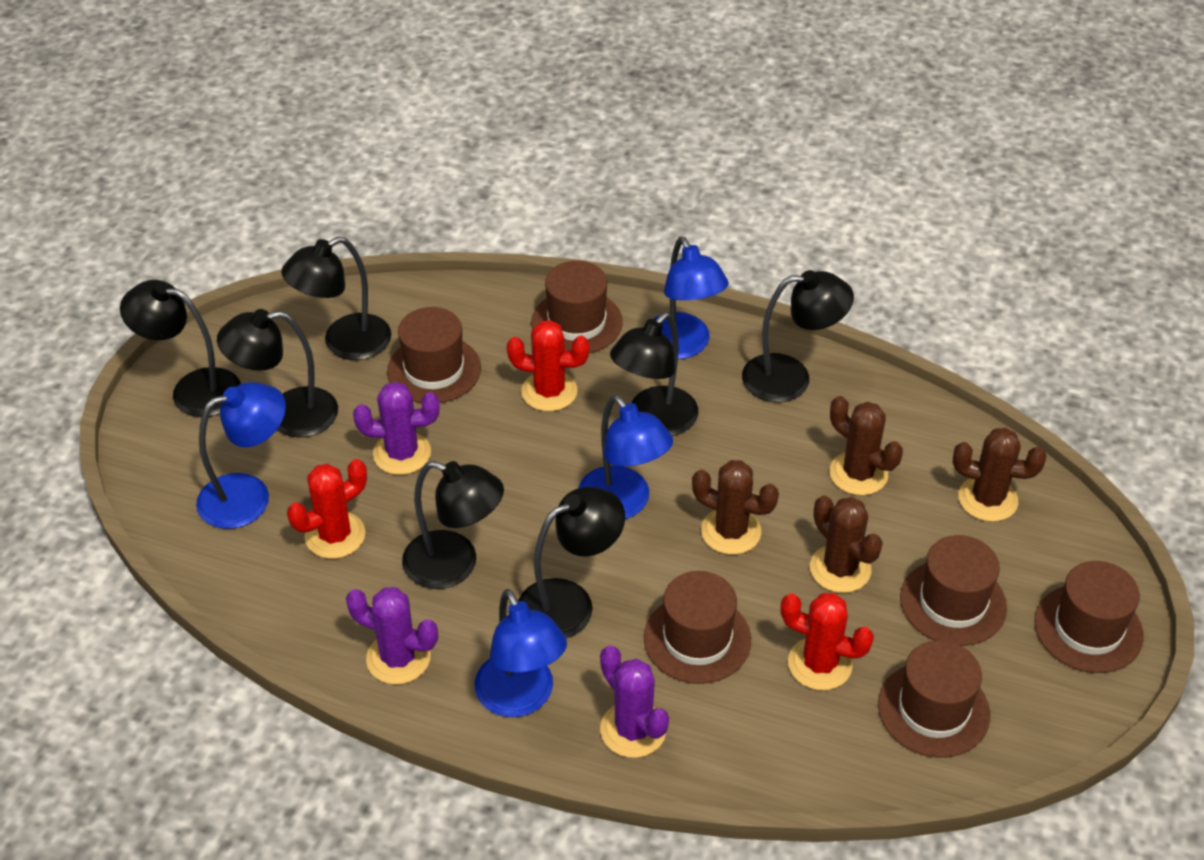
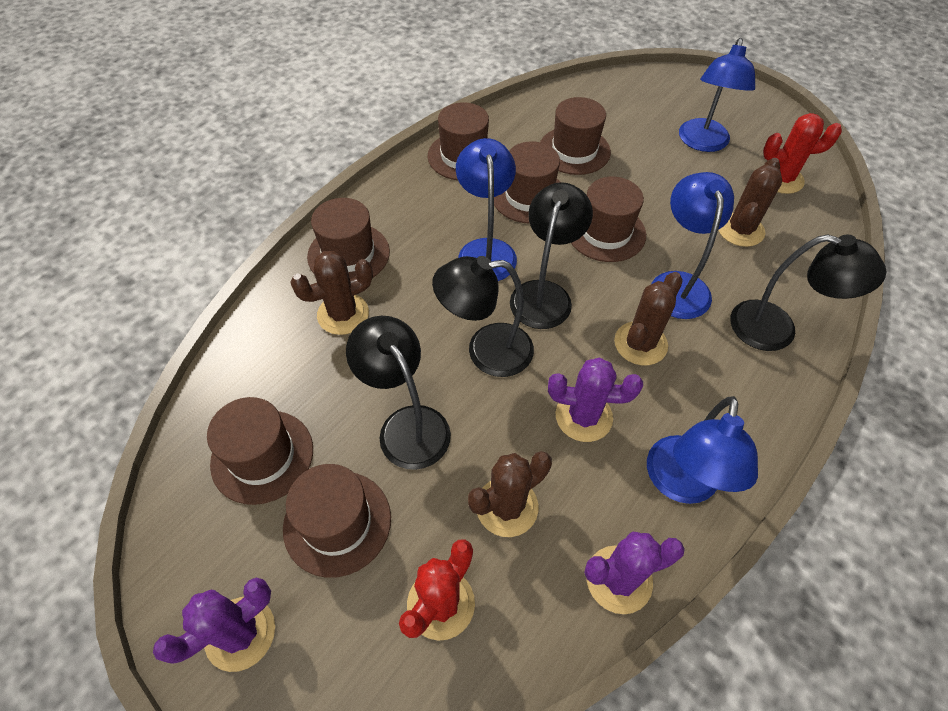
black lamp: 7 -> 4
brown hat: 6 -> 7
red cactus: 3 -> 2

